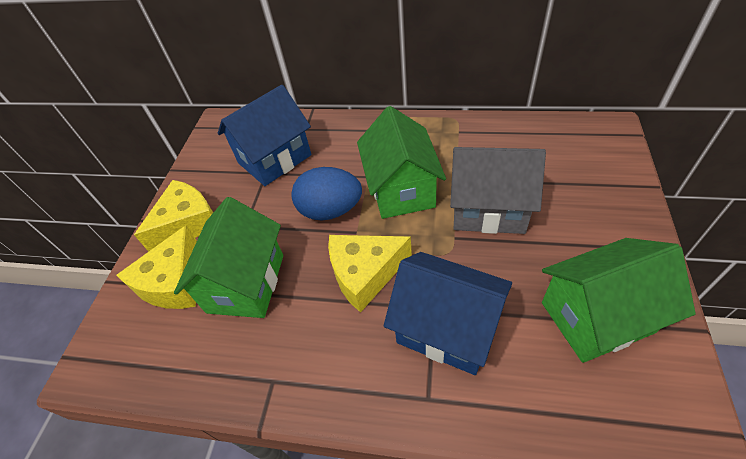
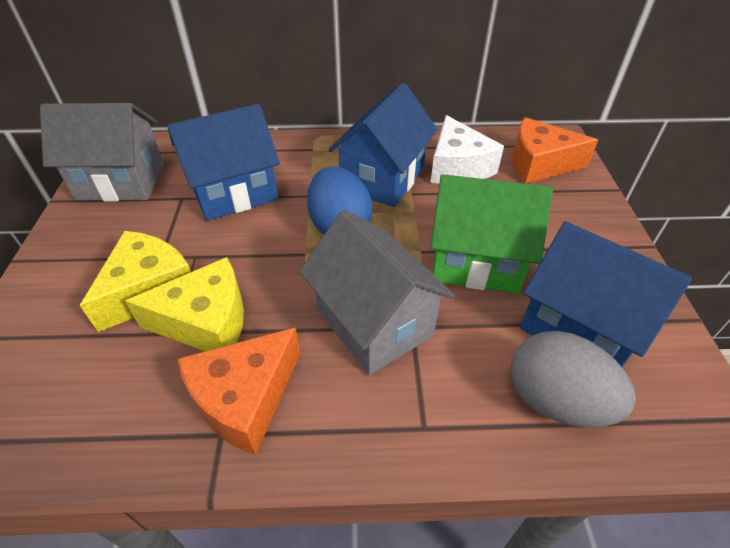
blue house: 2 -> 3
green house: 3 -> 1
grey egg: 0 -> 1
grey house: 1 -> 2
orange cheese: 0 -> 2
white cheese: 0 -> 1
yellow cheese: 3 -> 2

